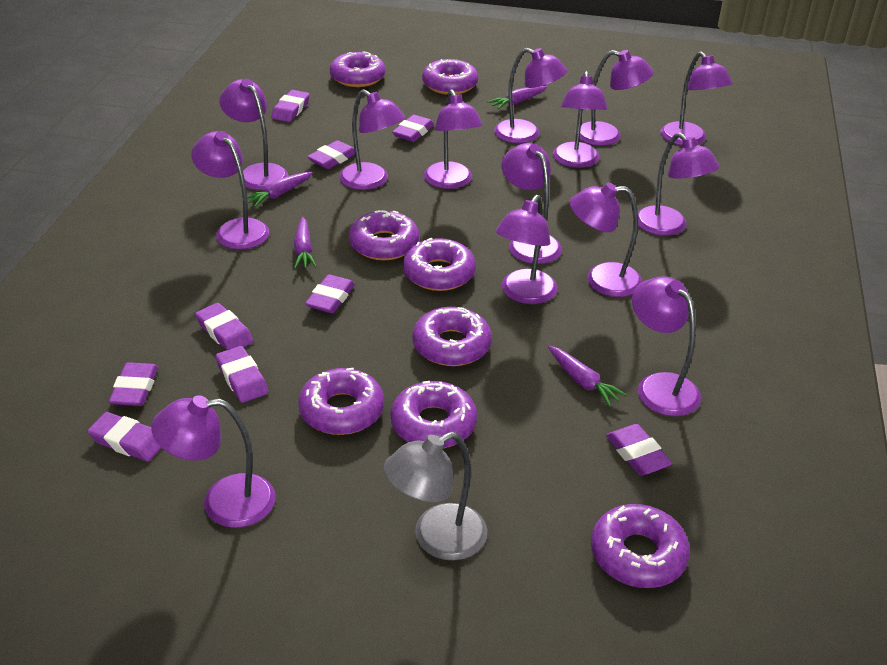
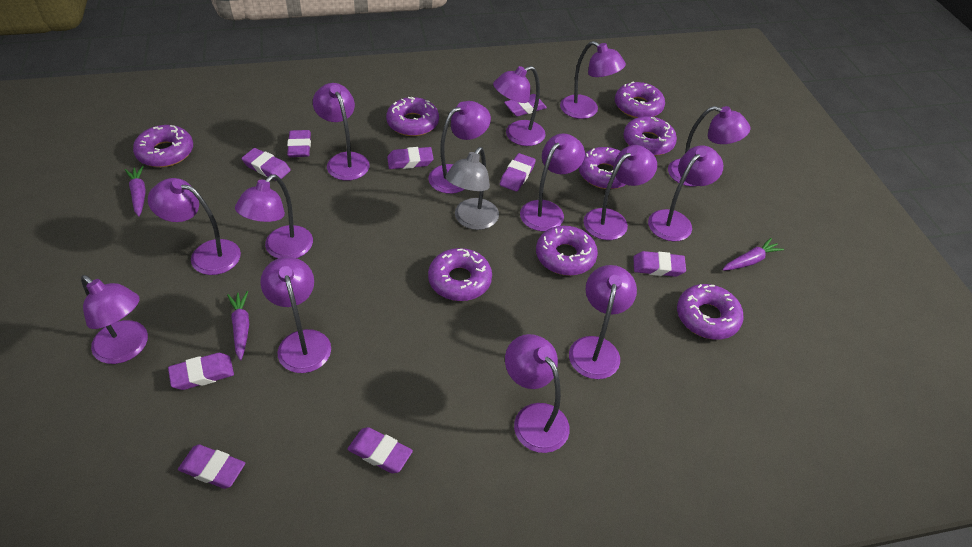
purple carrot: 4 -> 3

